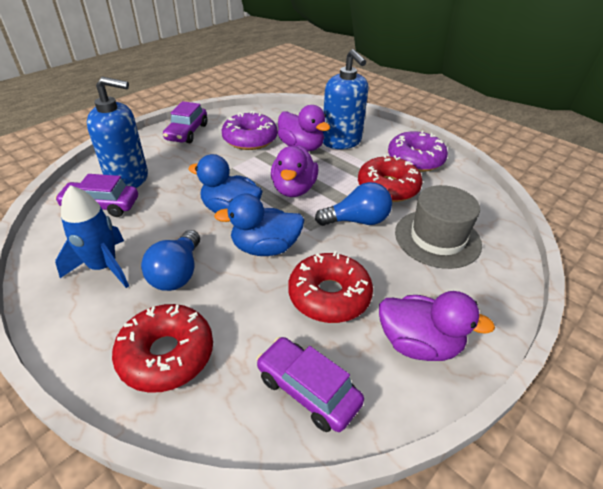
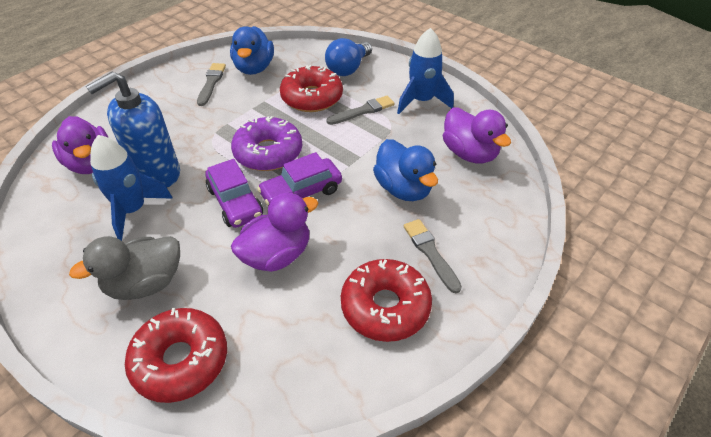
blue light bulb: 2 -> 1
blue rocket: 1 -> 2
blue soap dispenser: 2 -> 1
grey brush: 0 -> 3
grey duck: 0 -> 1
grey hat: 1 -> 0
purple car: 3 -> 2
purple donut: 2 -> 1

